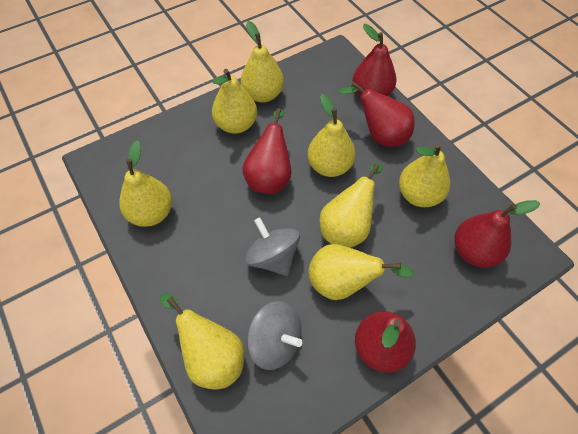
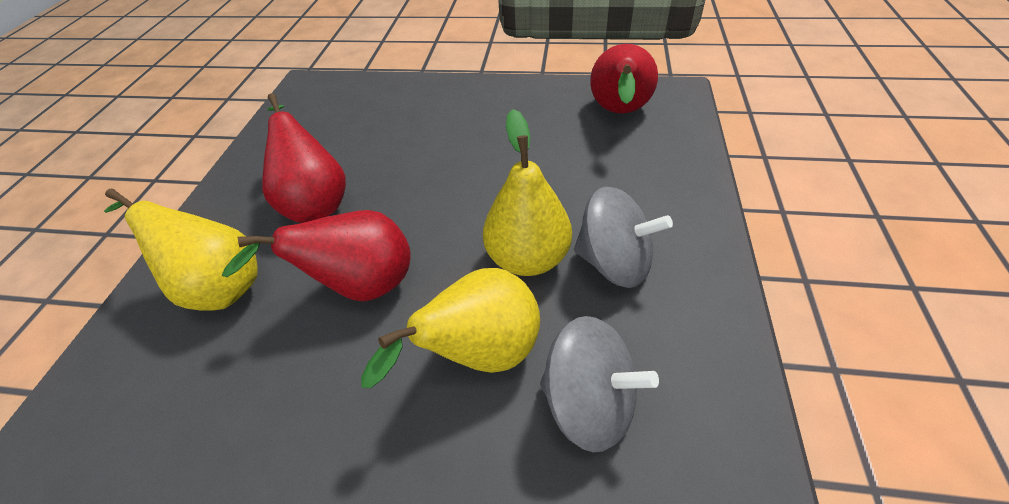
red pear: 5 -> 3
yellow pear: 8 -> 3

